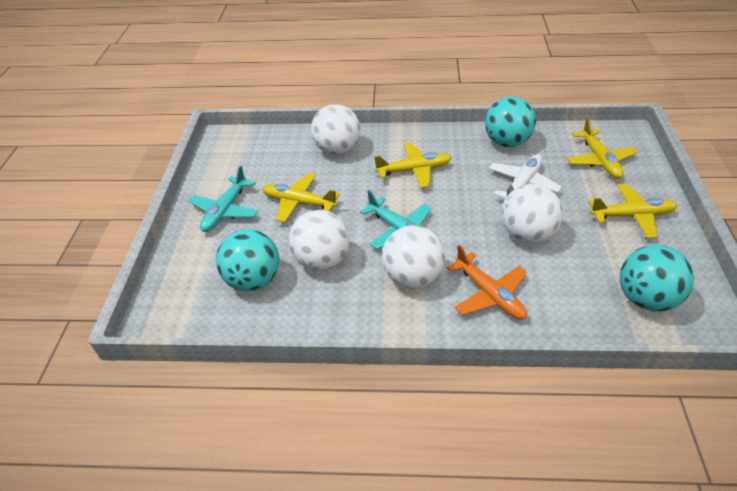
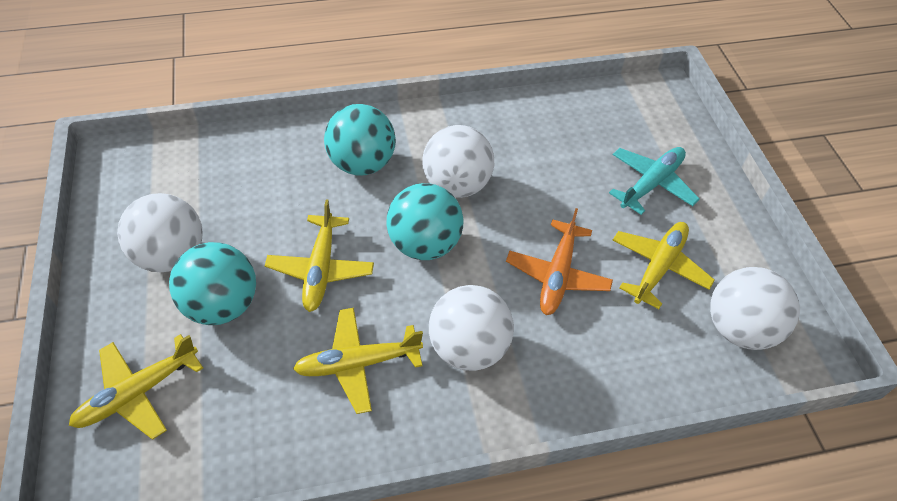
turquoise plane: 2 -> 1
white plane: 1 -> 0

